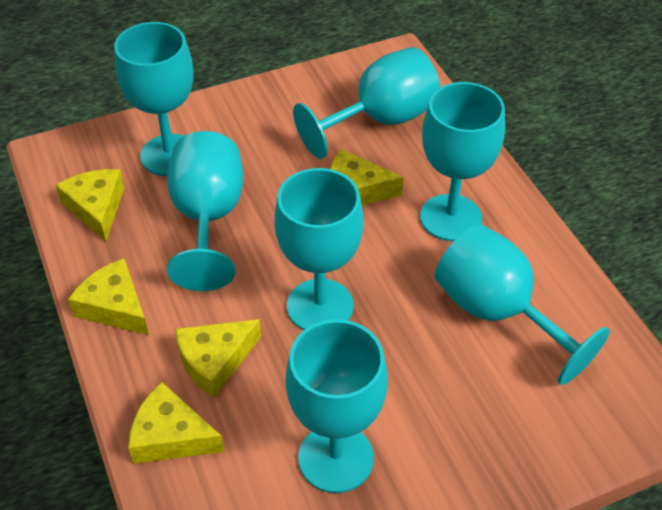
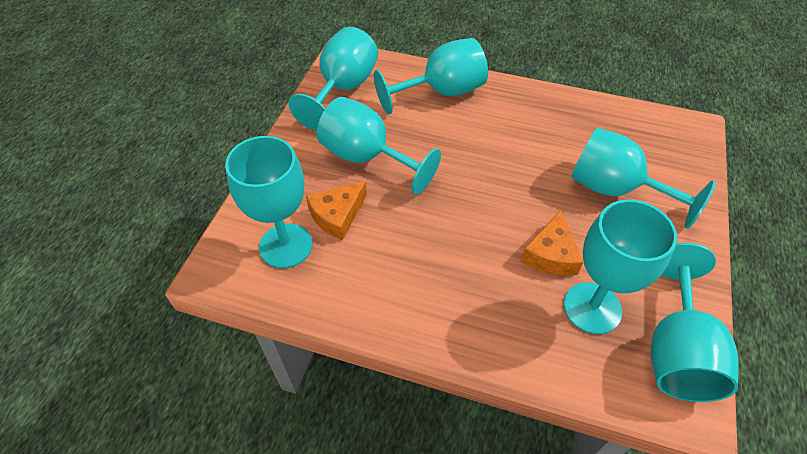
orange cheese: 0 -> 2
yellow cheese: 5 -> 0

